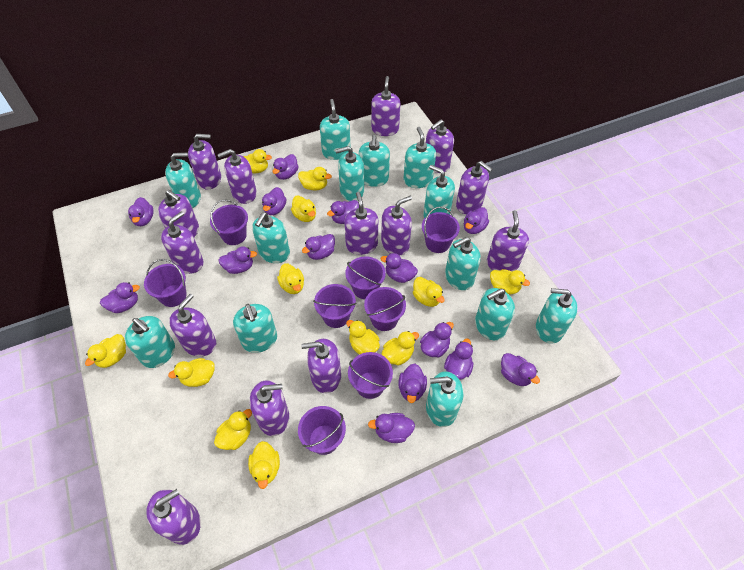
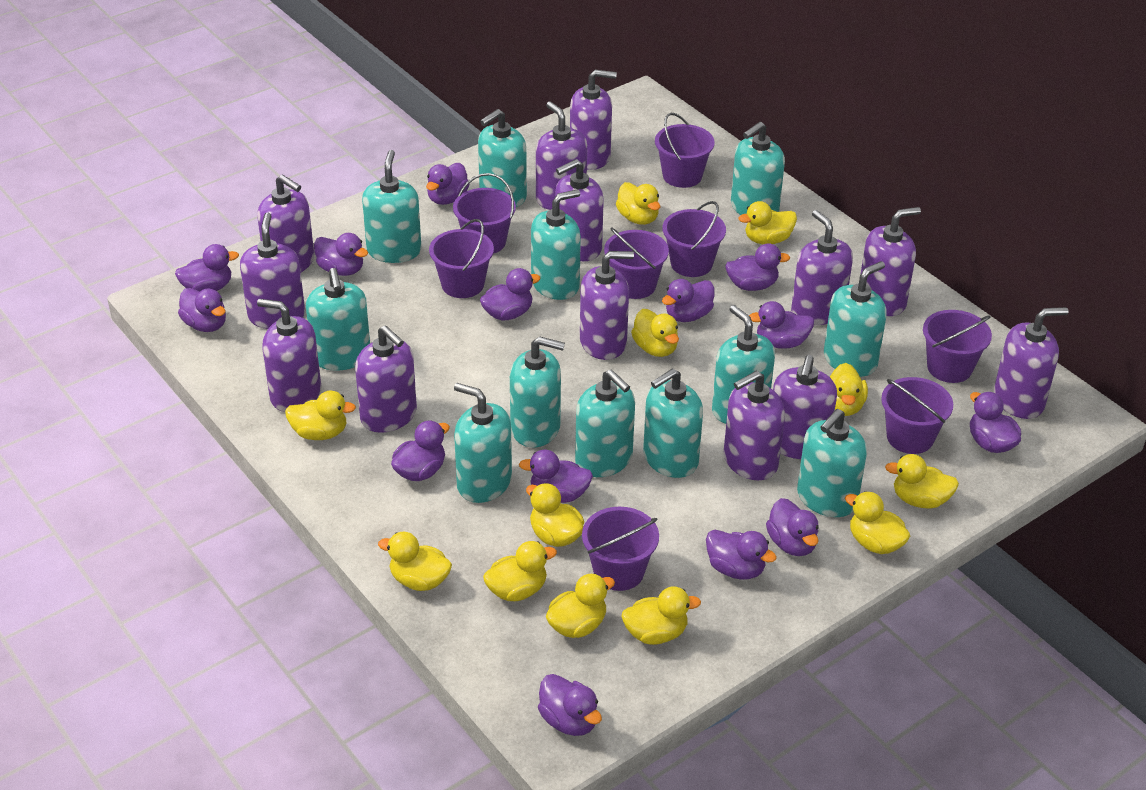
purple soap dispenser: 14 -> 13
turquoise soap dispenser: 13 -> 12

